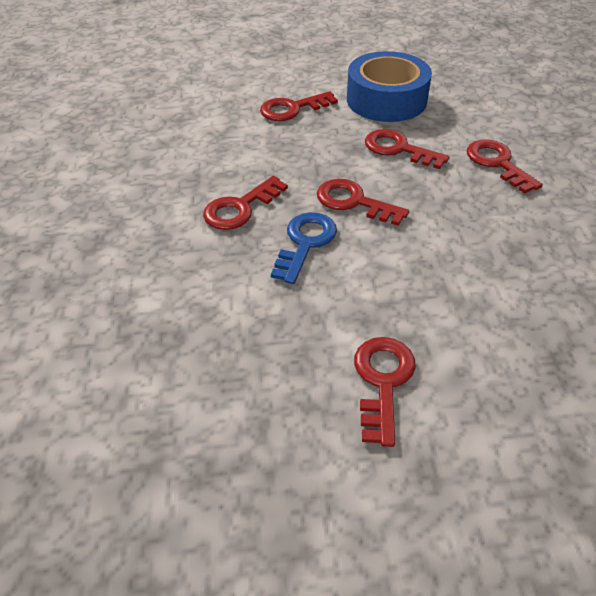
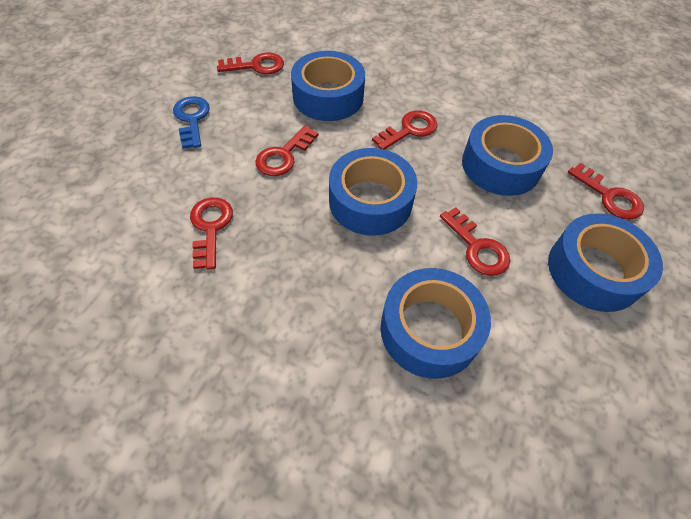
blue tape: 1 -> 5

